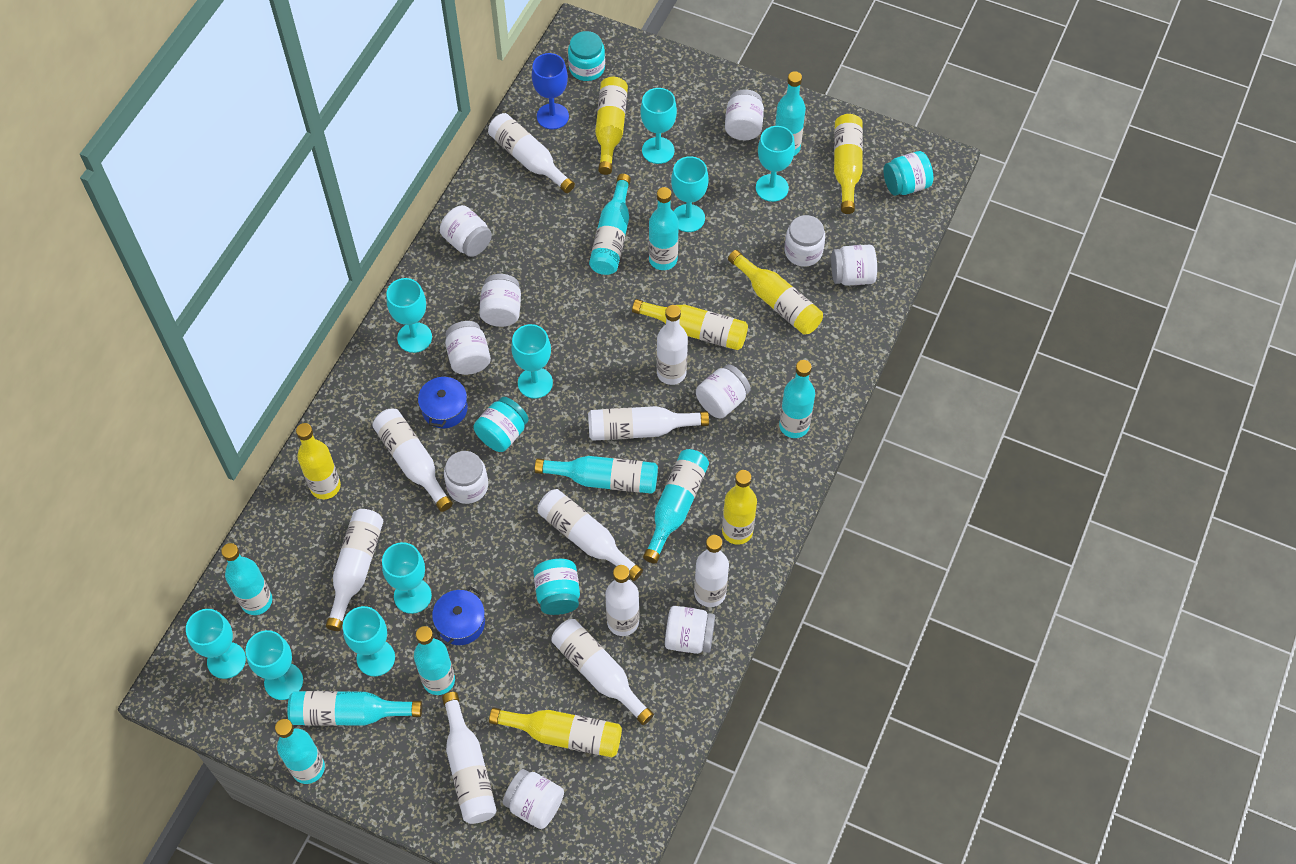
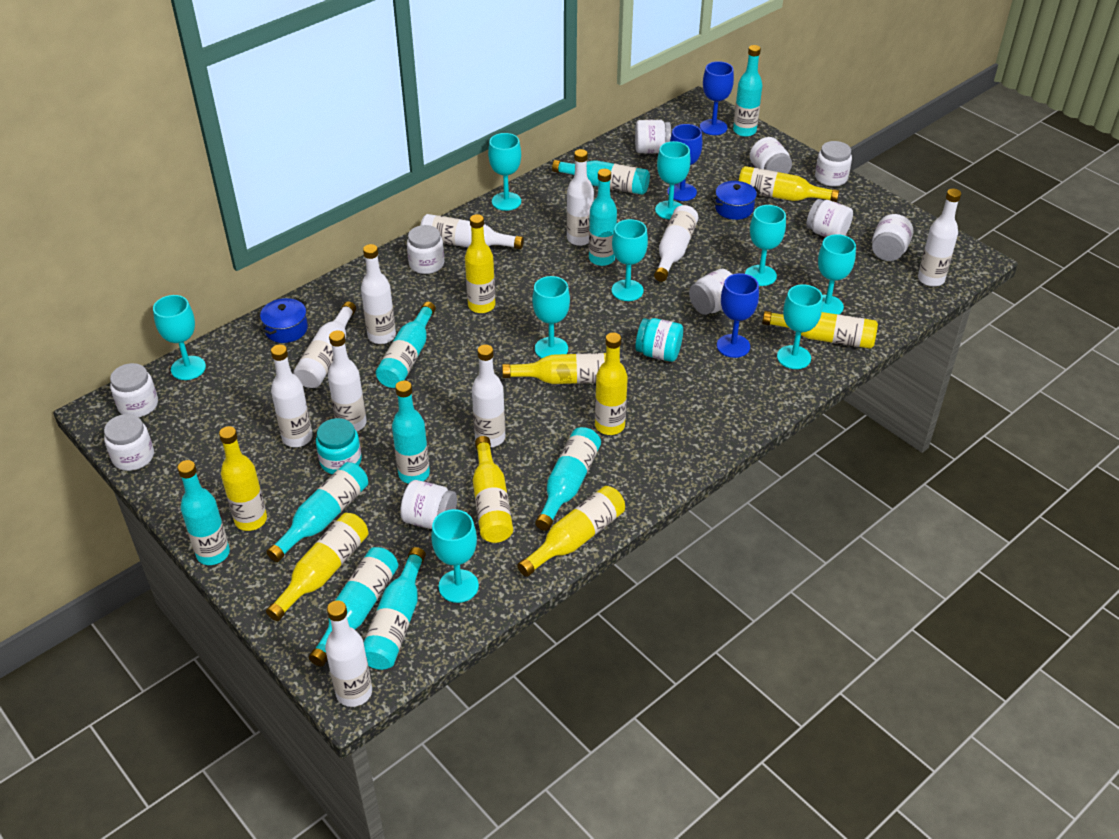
blue goblet: 1 -> 3
turquoise jar: 4 -> 2
yellow bottle: 7 -> 9

